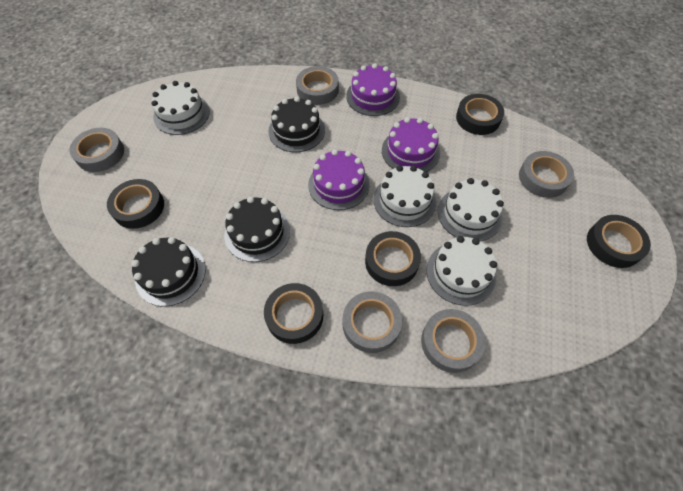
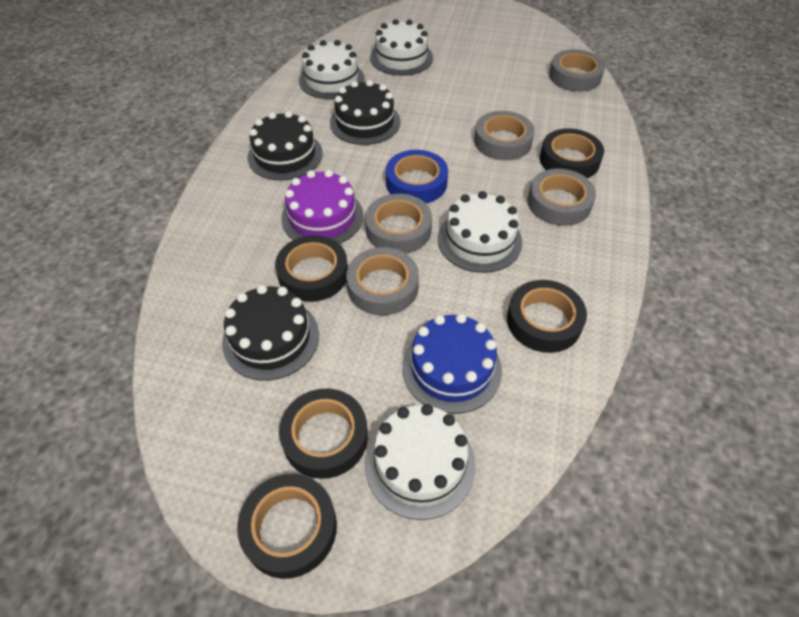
blue cake: 0 -> 1
blue tape: 0 -> 1
purple cake: 3 -> 1

